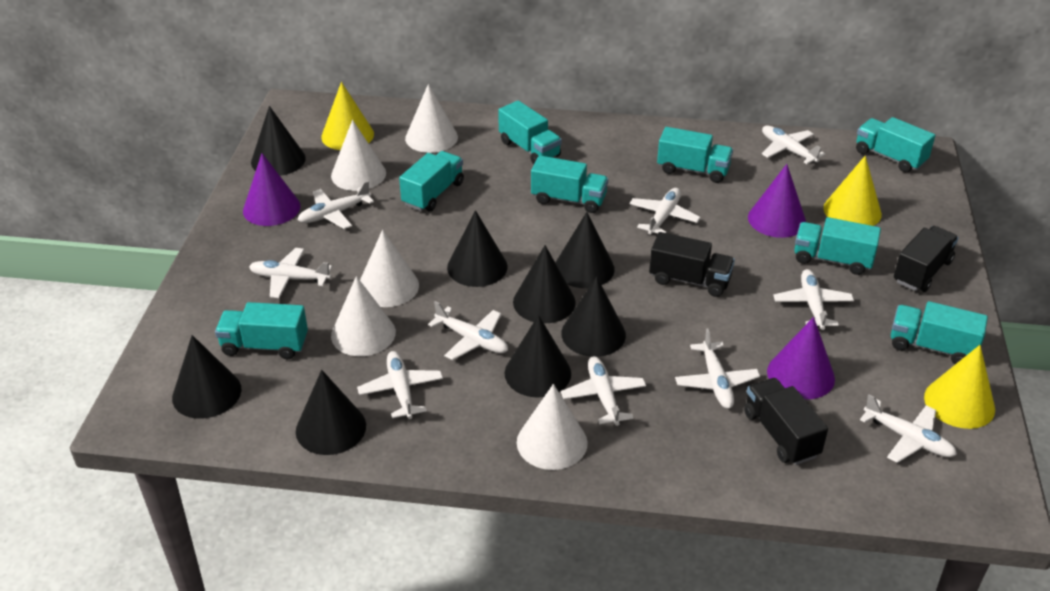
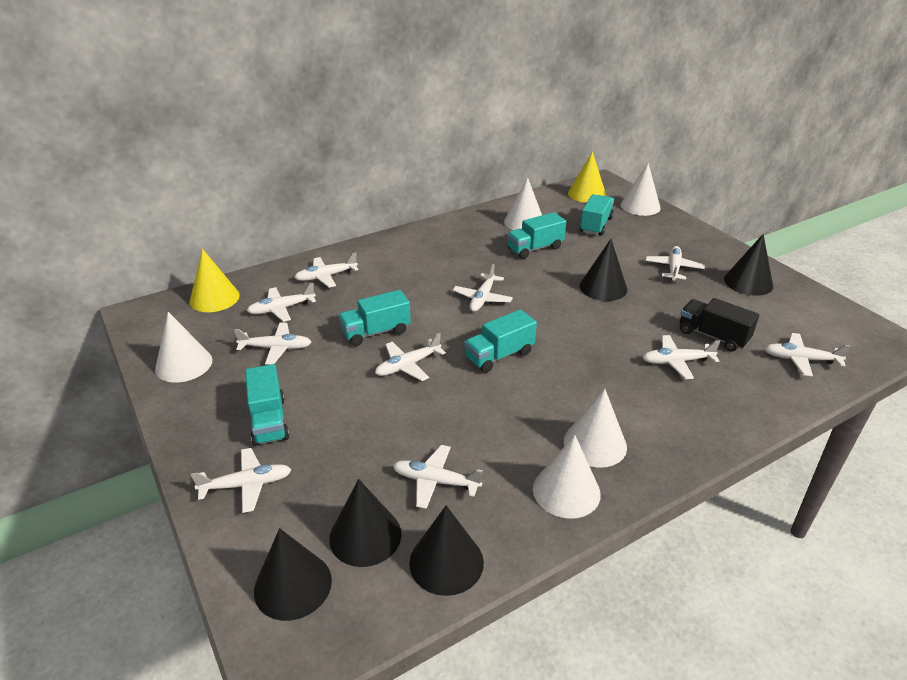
black cone: 8 -> 5
black truck: 3 -> 1
purple cone: 3 -> 0
turquoise truck: 8 -> 5
yellow cone: 3 -> 2

